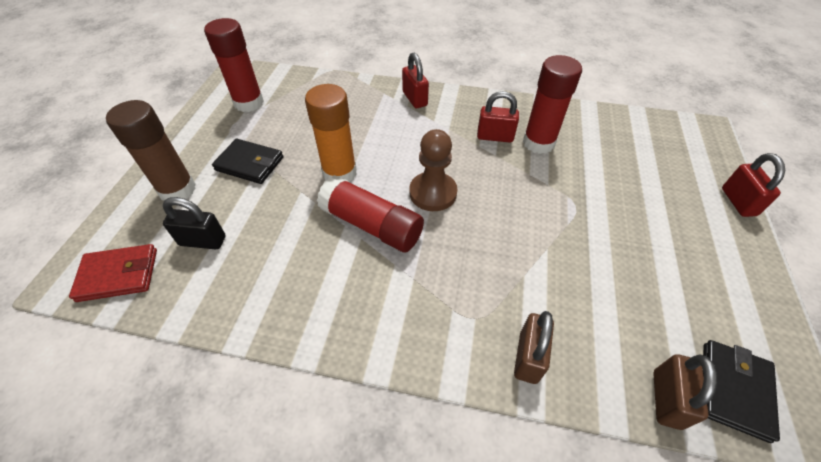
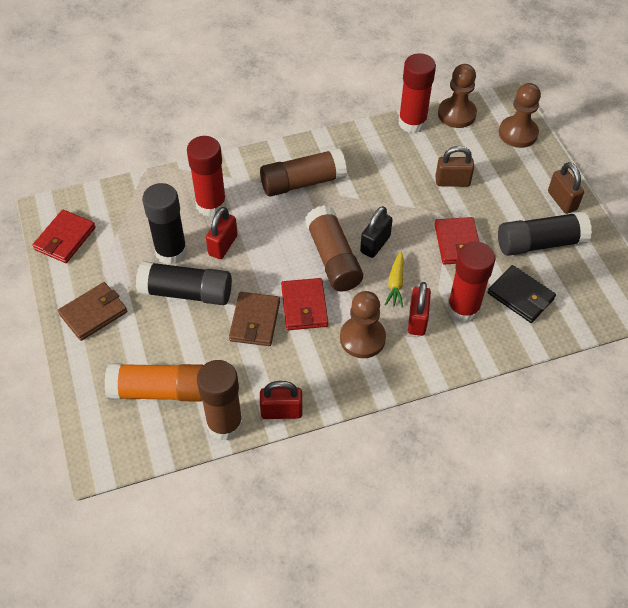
black glue stick: 0 -> 3
black wallet: 2 -> 1
brown glue stick: 1 -> 3
brown pawn: 1 -> 3
brown wallet: 0 -> 2
red wallet: 1 -> 3
yellow carrot: 0 -> 1

